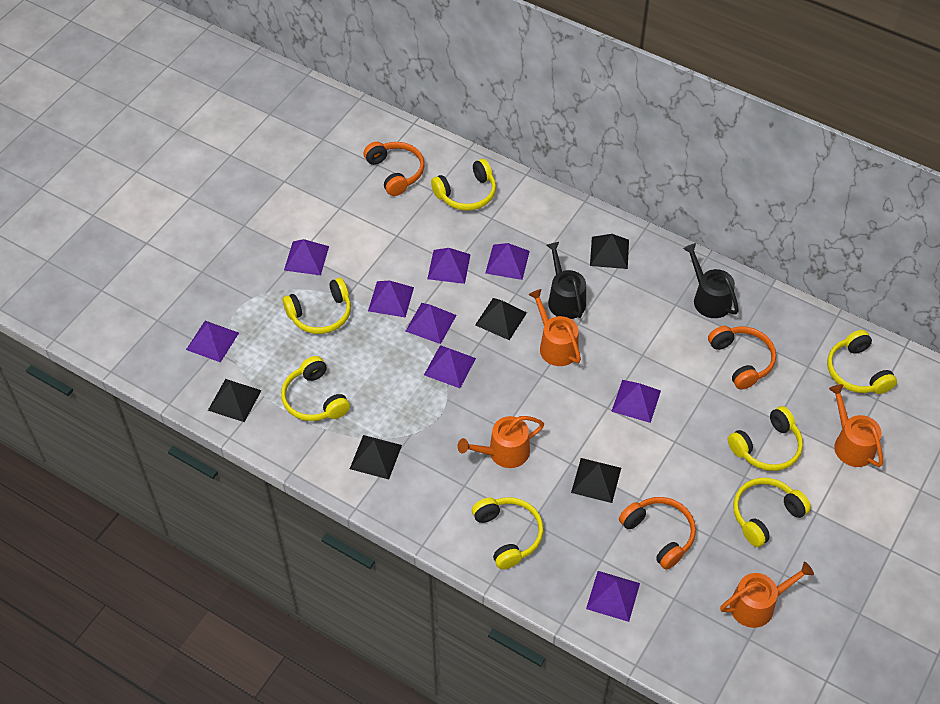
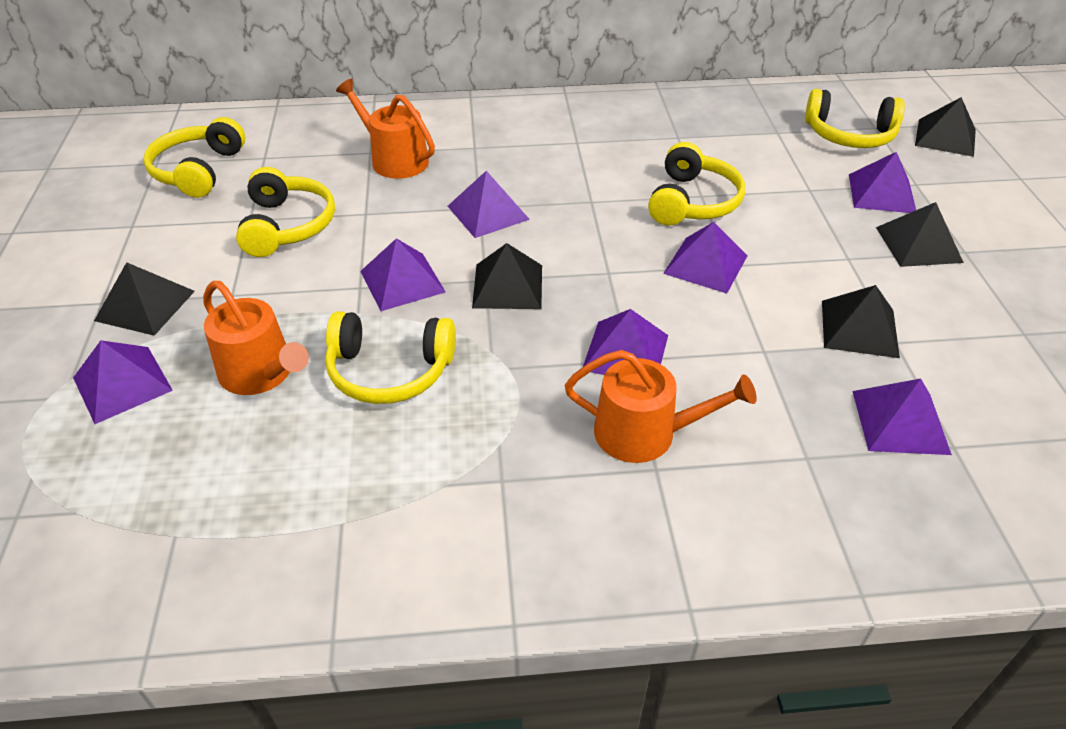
black watering can: 2 -> 0
orange headphones: 3 -> 0
orange watering can: 4 -> 3
purple pyramid: 9 -> 7
yellow headphones: 7 -> 5

